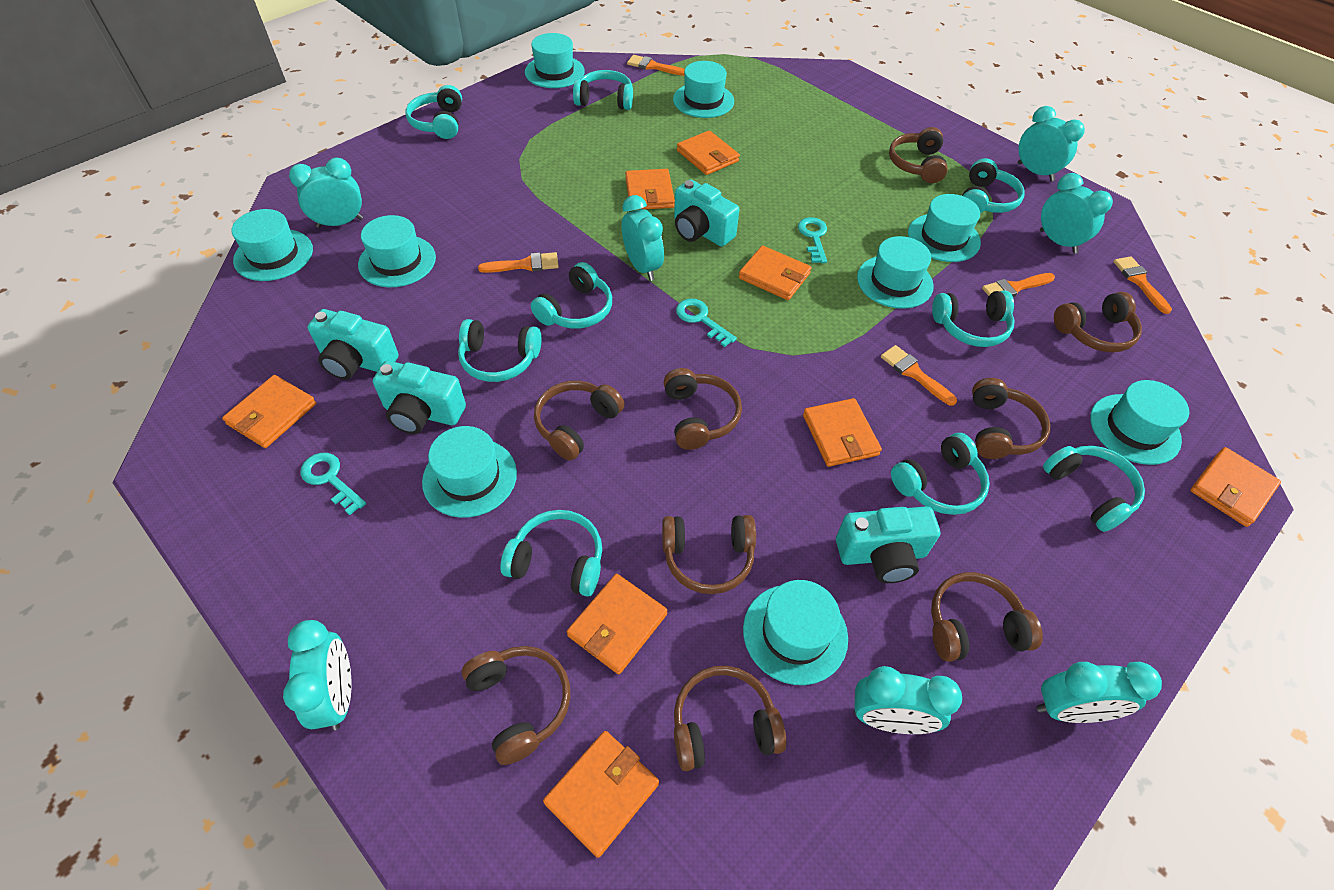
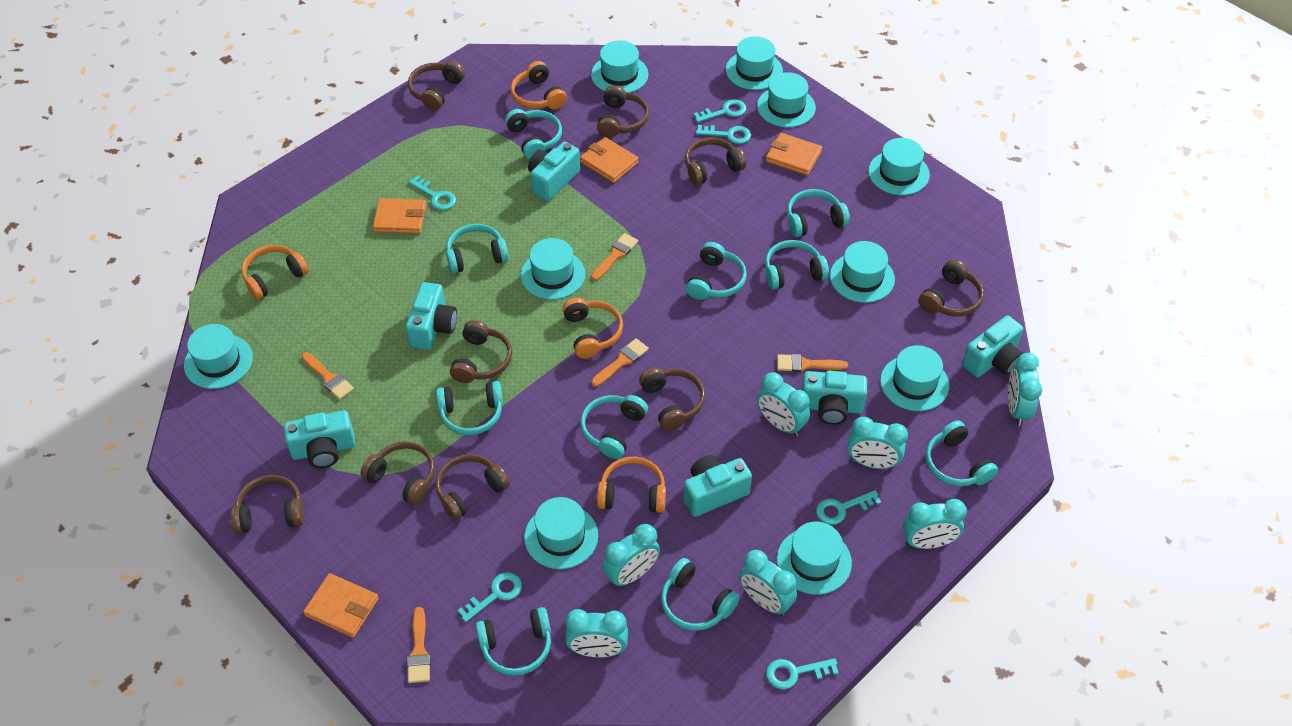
orange headphones: 0 -> 4
orange wallet: 8 -> 4
turquoise camera: 4 -> 6
turquoise hat: 9 -> 10
turquoise headphones: 9 -> 10
turquoise key: 3 -> 6

